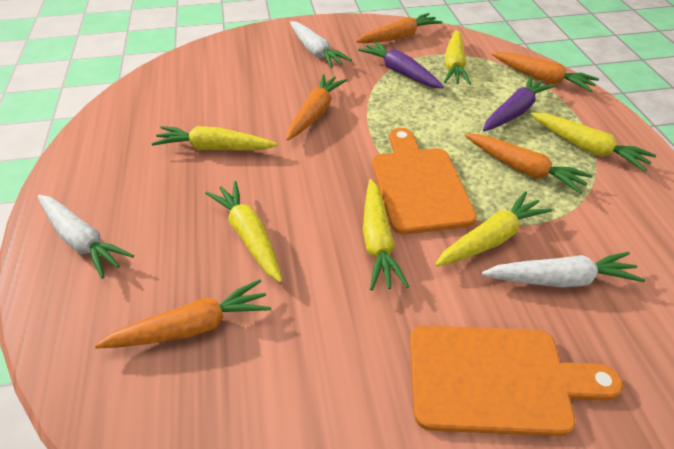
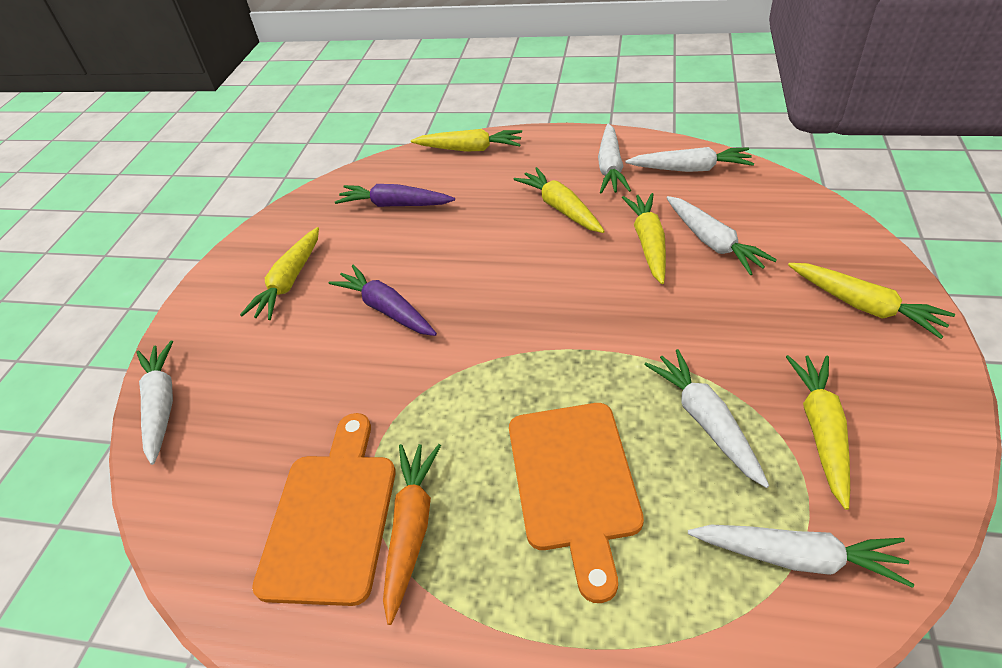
orange carrot: 5 -> 1
white carrot: 3 -> 6

